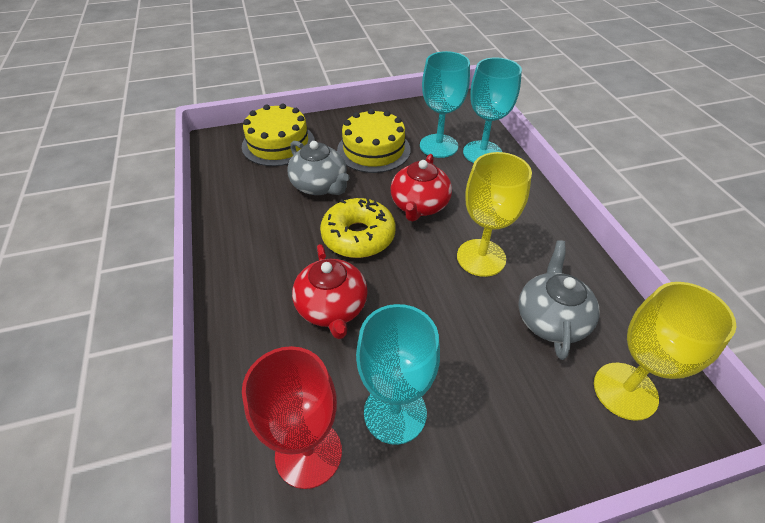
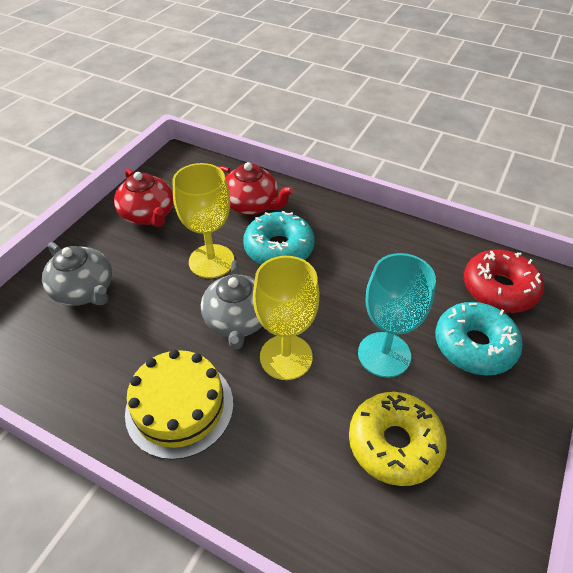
red donut: 0 -> 1
red goblet: 1 -> 0
turquoise donut: 0 -> 2
turquoise goblet: 3 -> 1
yellow cake: 2 -> 1

